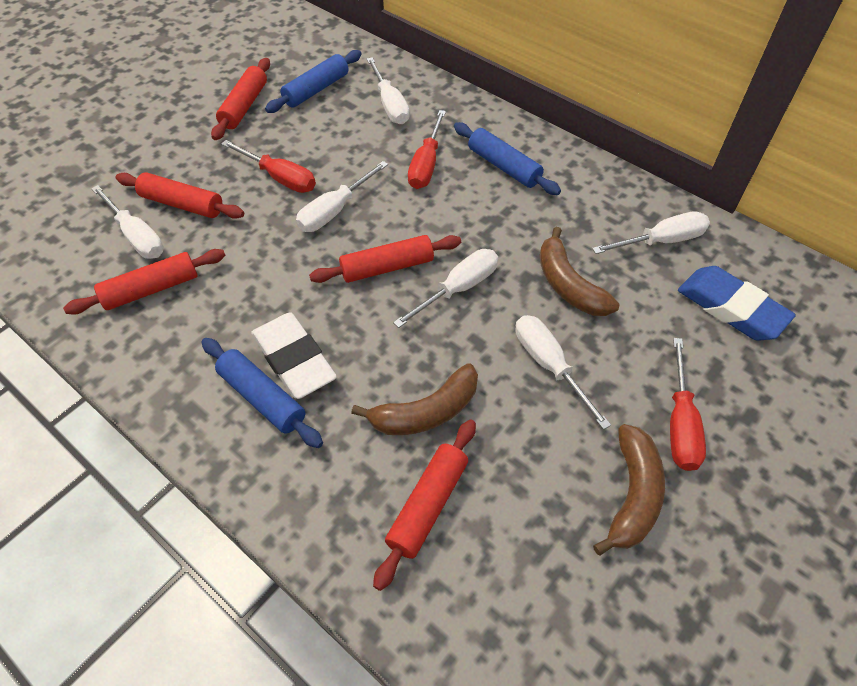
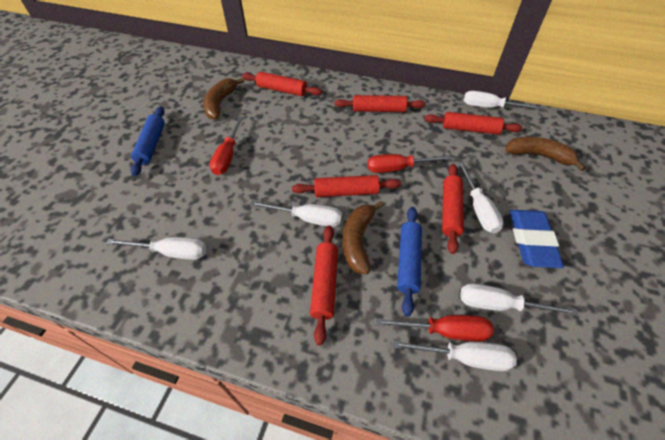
blue rolling pin: 3 -> 2
red rolling pin: 5 -> 6
white eraser: 1 -> 0

